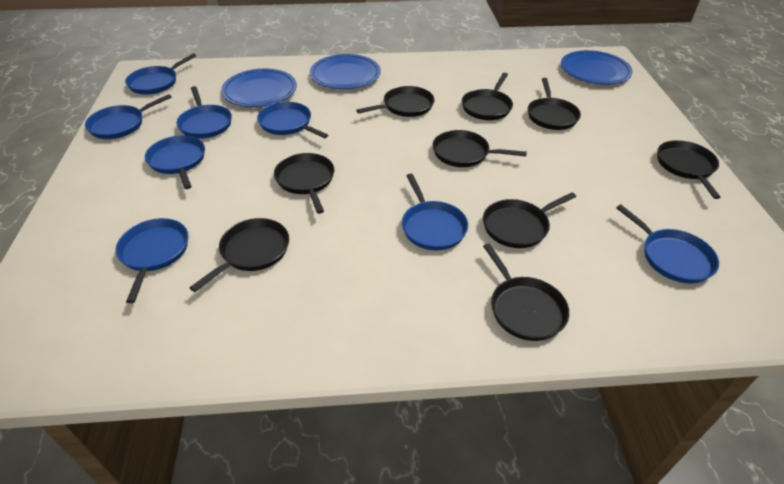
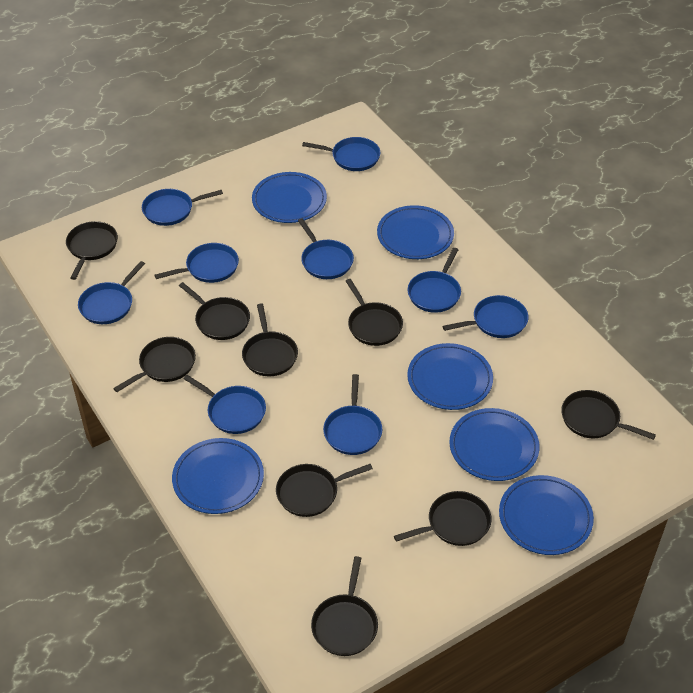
blue pan: 8 -> 9
blue plate: 3 -> 6

